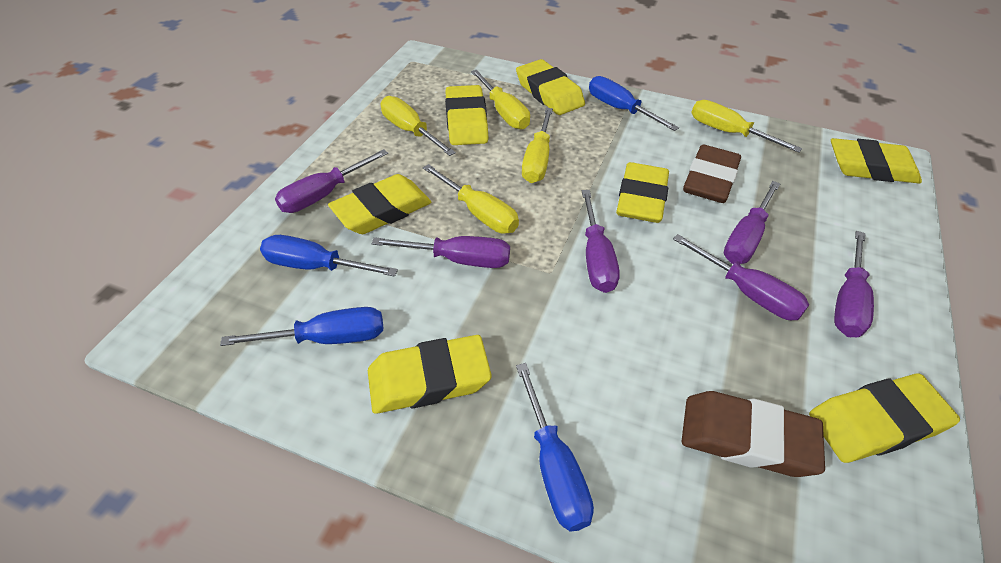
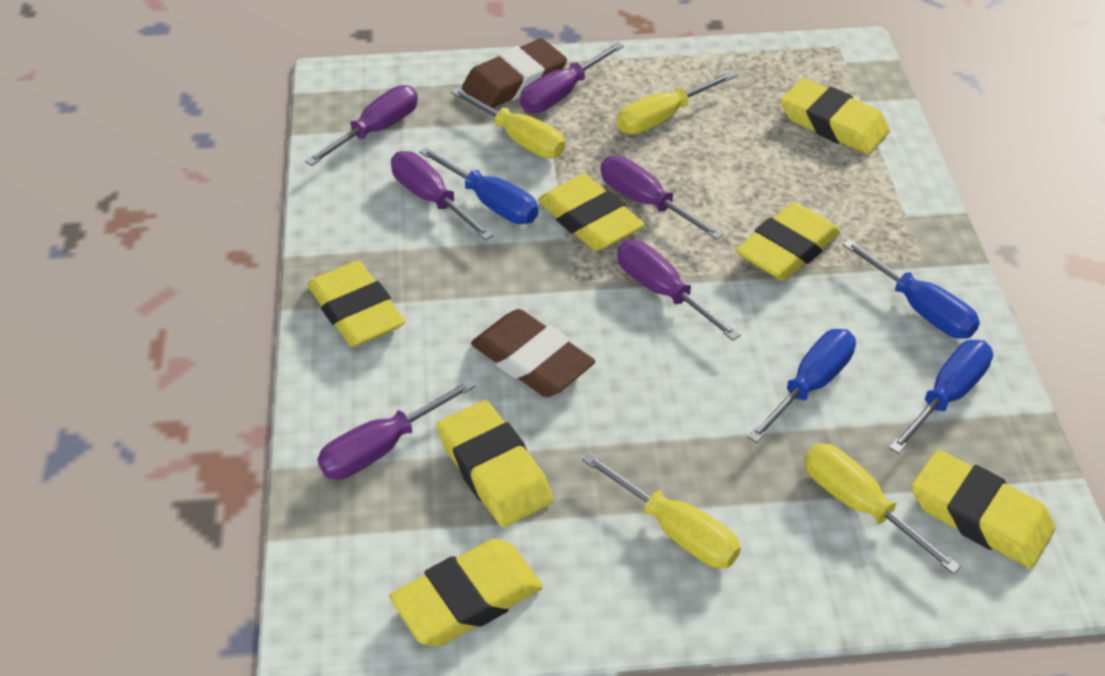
yellow screwdriver: 5 -> 4

